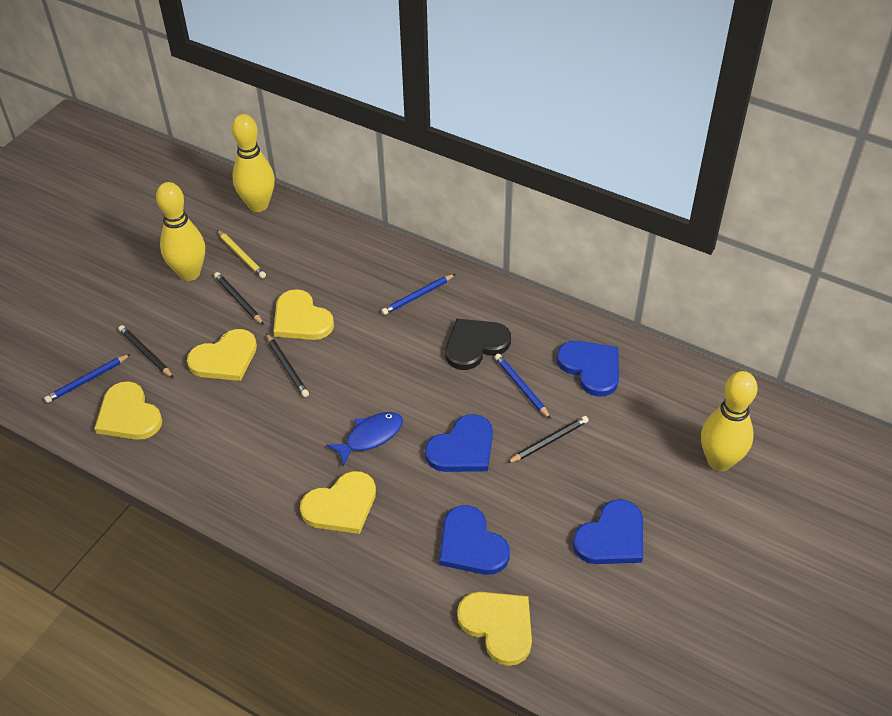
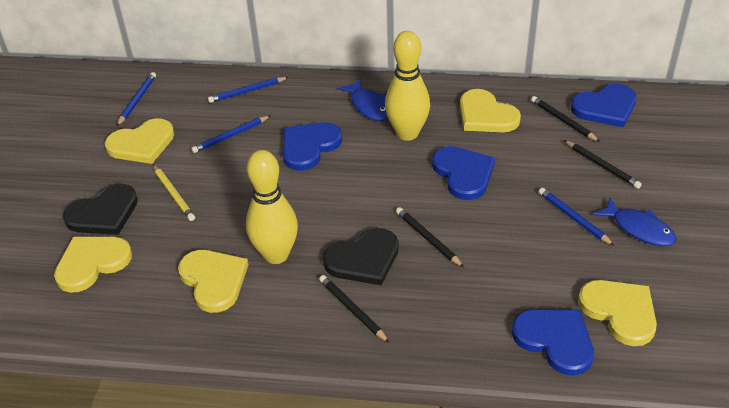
black heart: 1 -> 2
blue fish: 1 -> 2
blue pencil: 3 -> 4
yellow bowling pin: 3 -> 2

